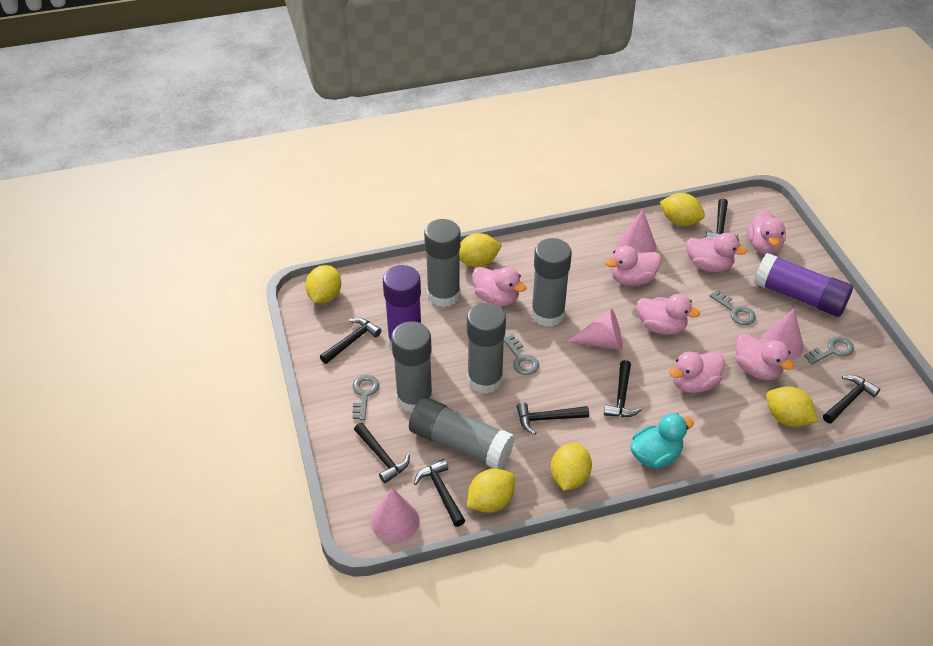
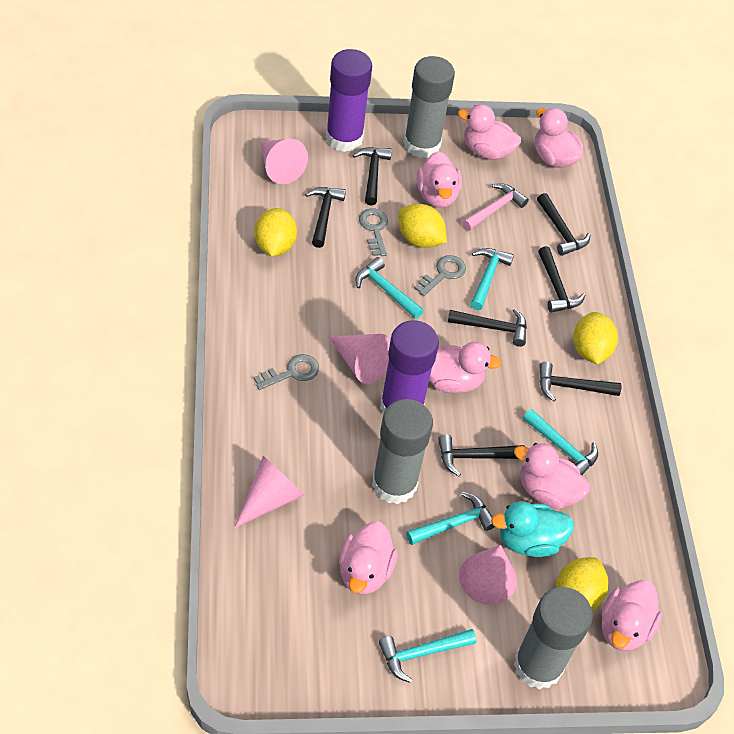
grey glue stick: 5 -> 3
grey key: 4 -> 3
pink hammer: 0 -> 1
turquoise hammer: 0 -> 5
yellow lemon: 6 -> 4

